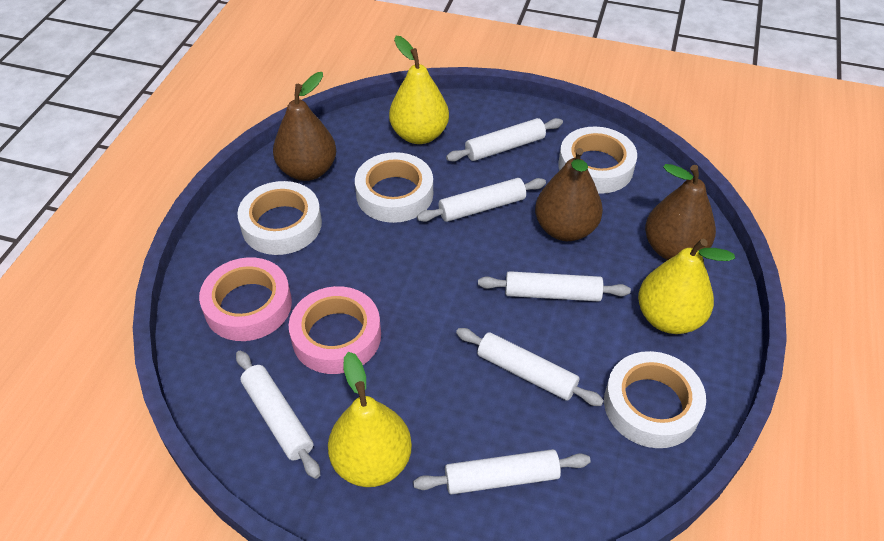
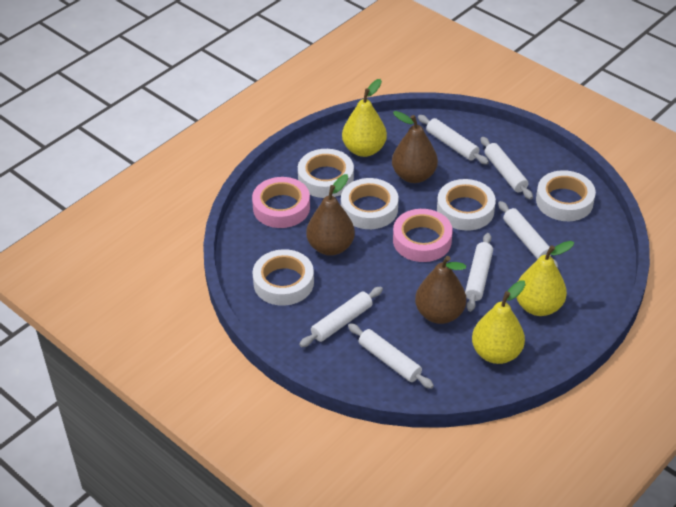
white tape: 4 -> 5

